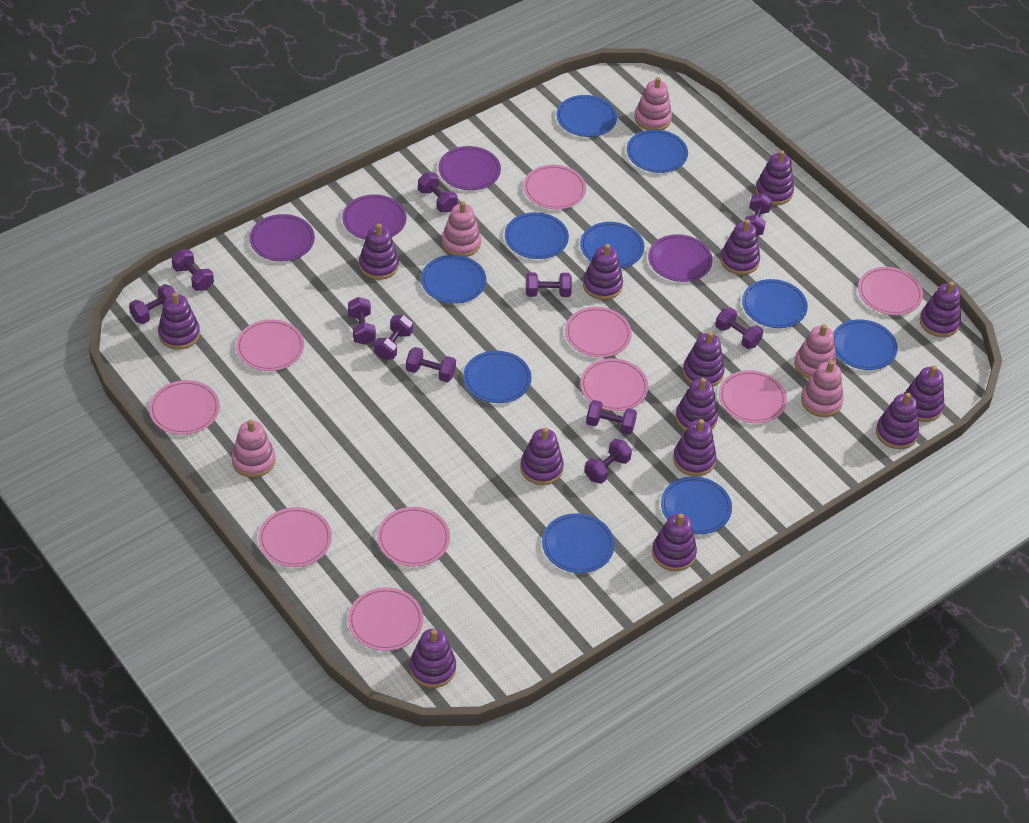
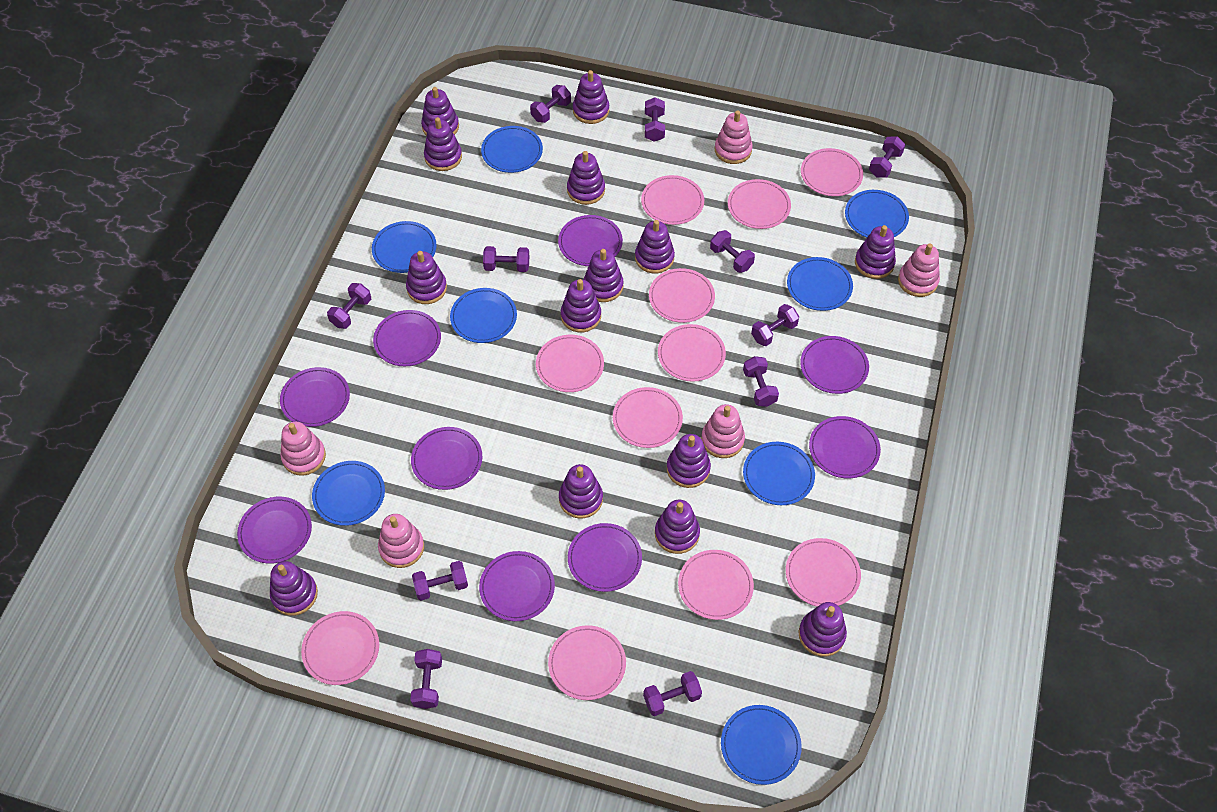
blue plate: 10 -> 8
pink plate: 10 -> 11
purple plate: 4 -> 9

